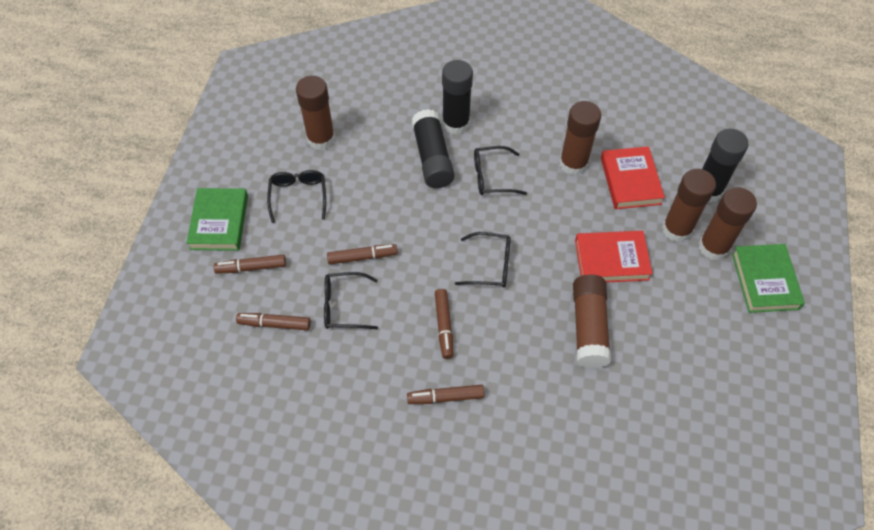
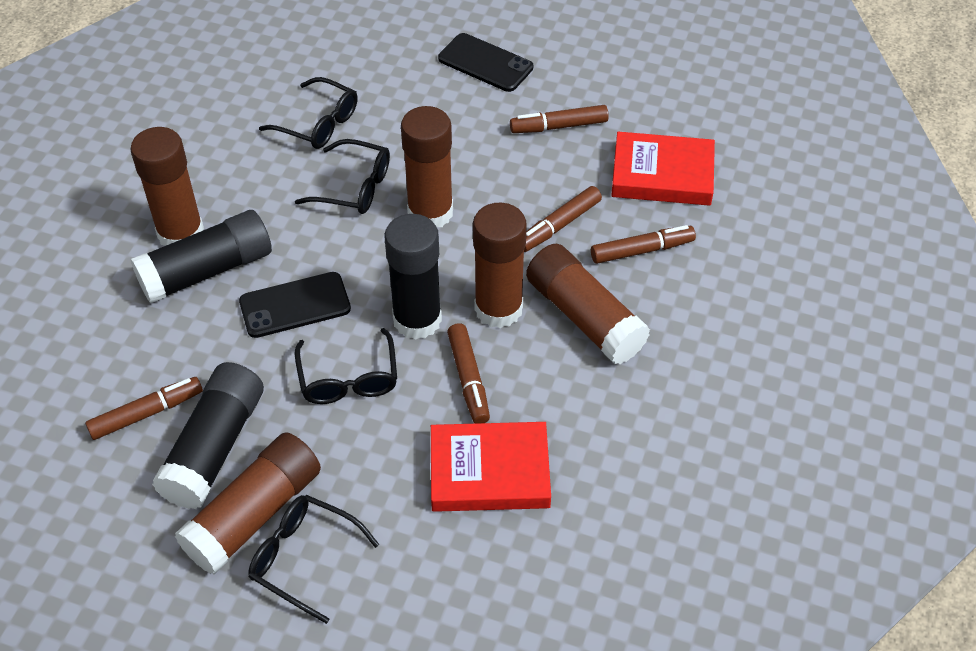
black phone: 0 -> 2
green book: 2 -> 0

